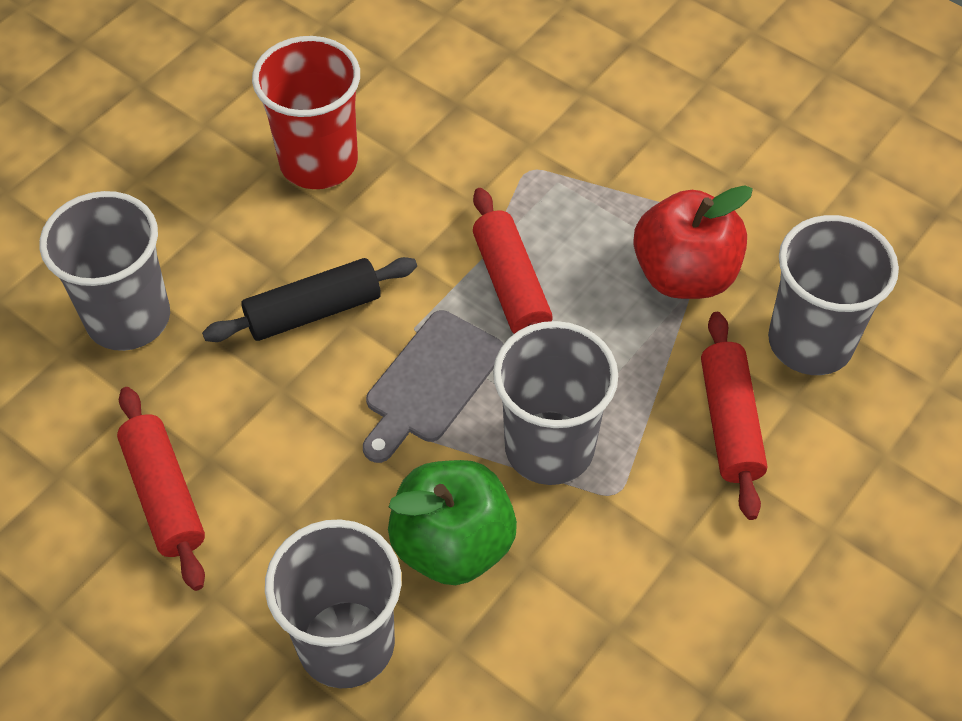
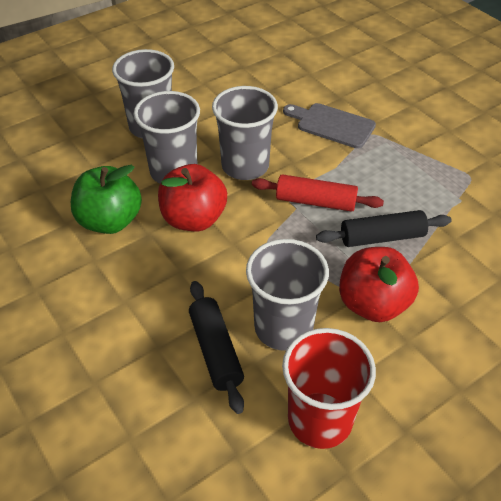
black rolling pin: 1 -> 2
red apple: 1 -> 2
red rolling pin: 3 -> 1

